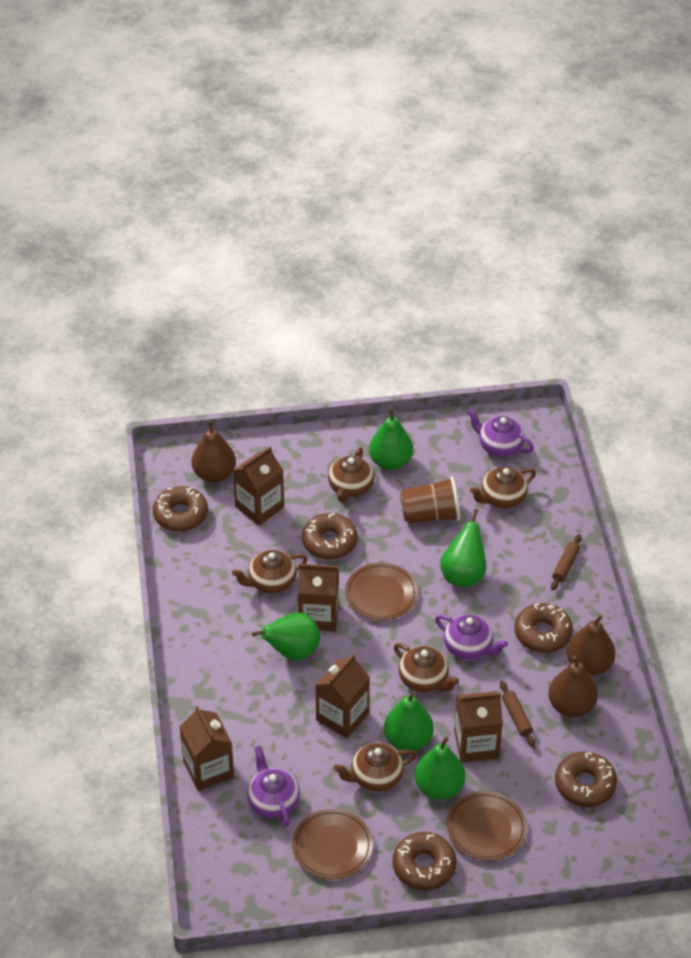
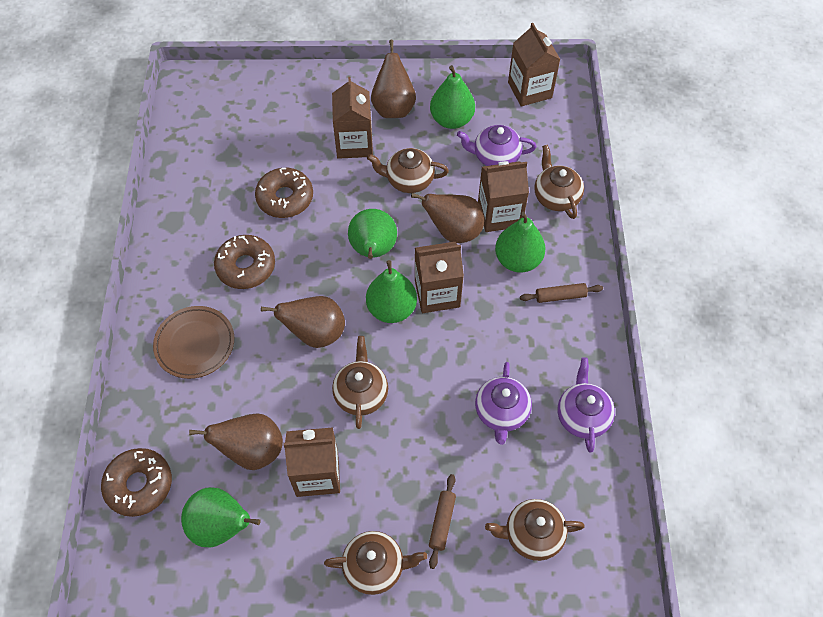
brown cup: 1 -> 0
brown donut: 5 -> 3
brown pear: 3 -> 4
brown plate: 3 -> 1

